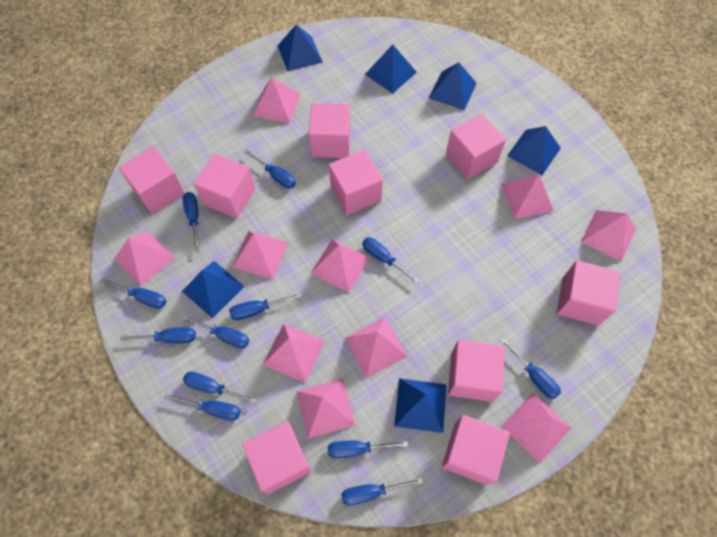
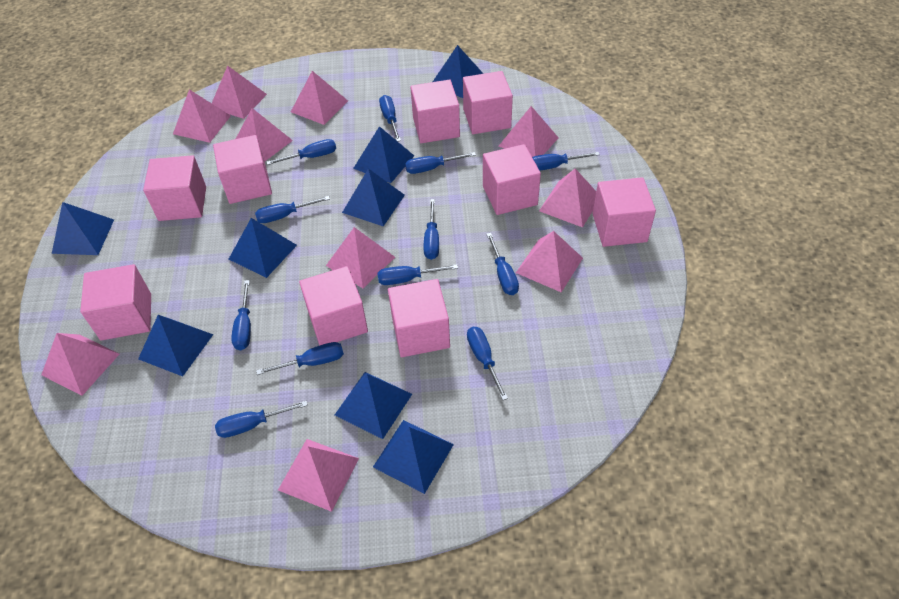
blue pyramid: 6 -> 8

